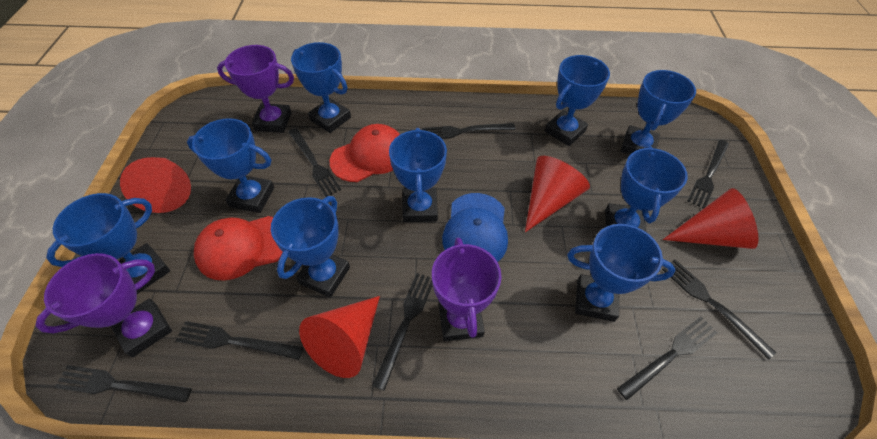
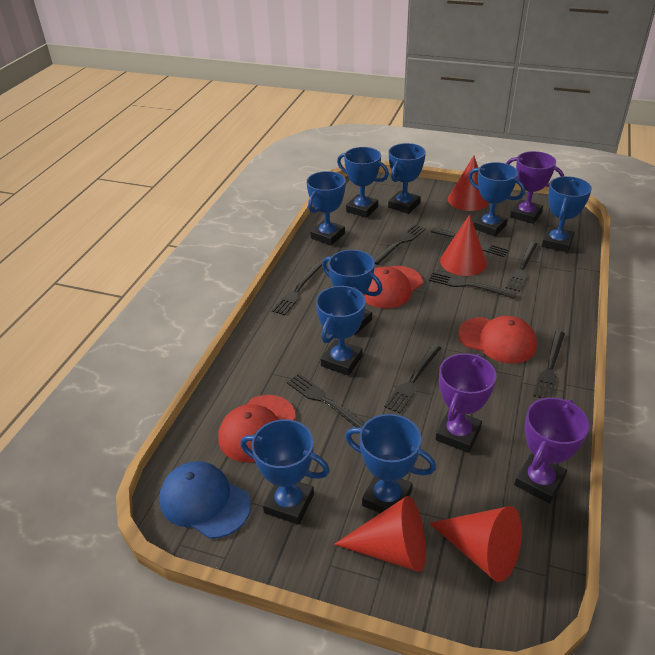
red cap: 2 -> 3

